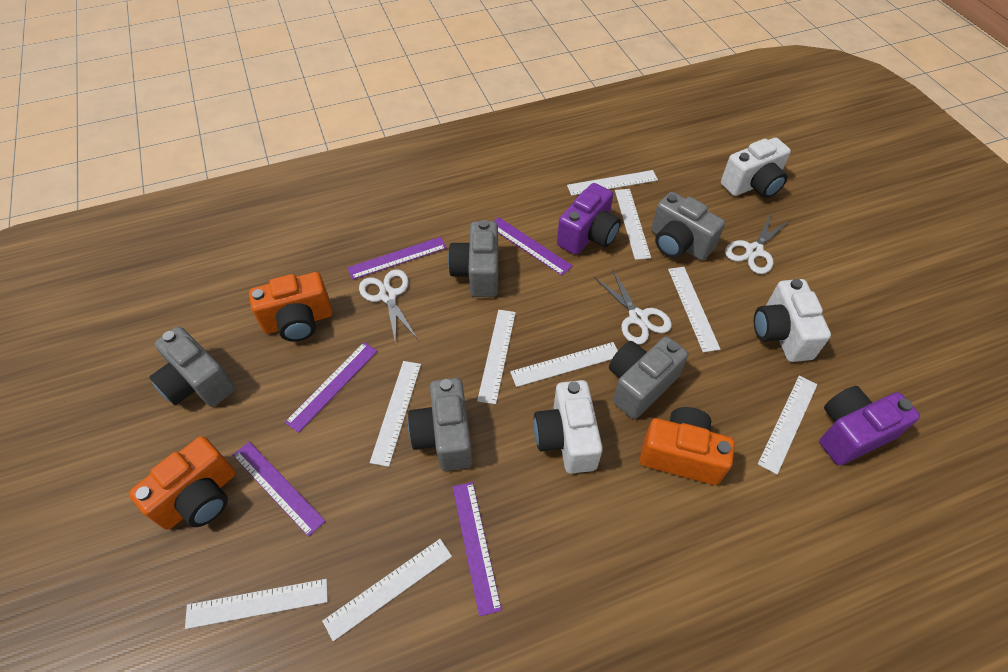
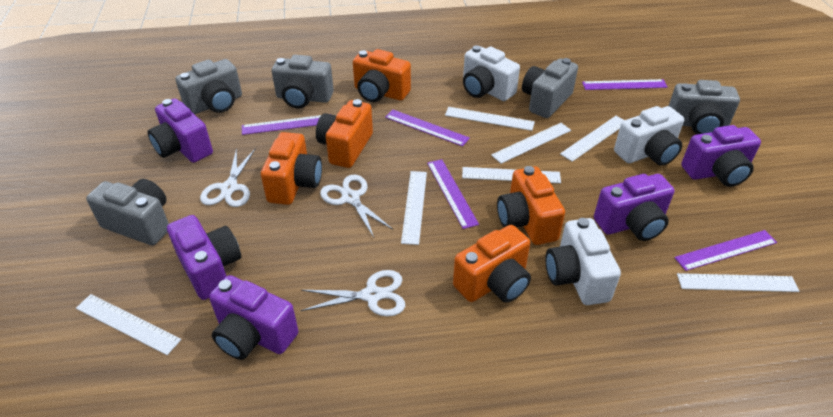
orange camera: 3 -> 5
purple camera: 2 -> 5
white ruler: 9 -> 7

